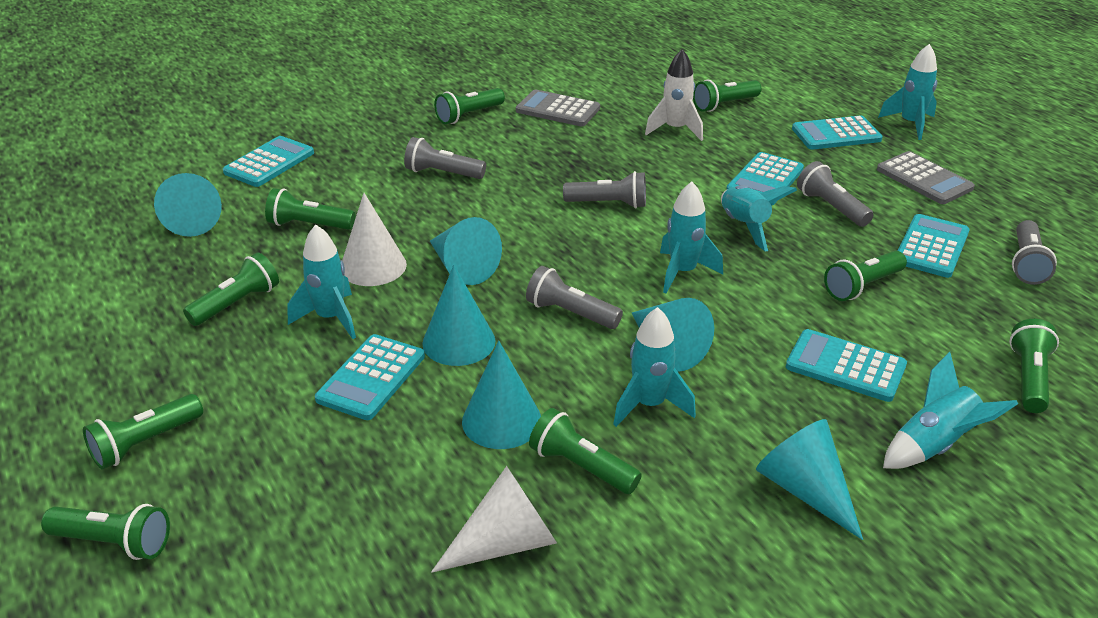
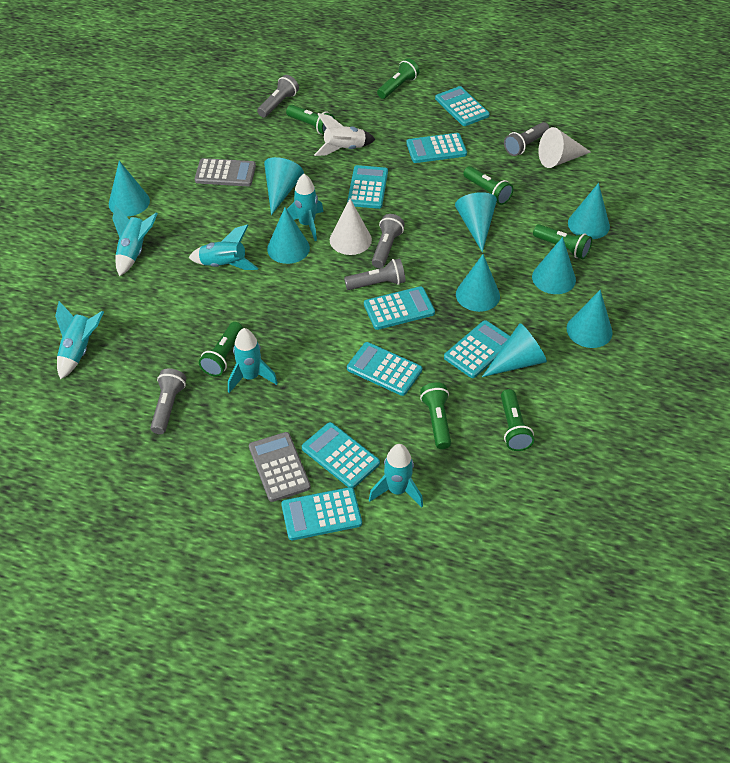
green flashlight: 9 -> 7
turquoise calculator: 6 -> 8
turquoise cone: 6 -> 9

